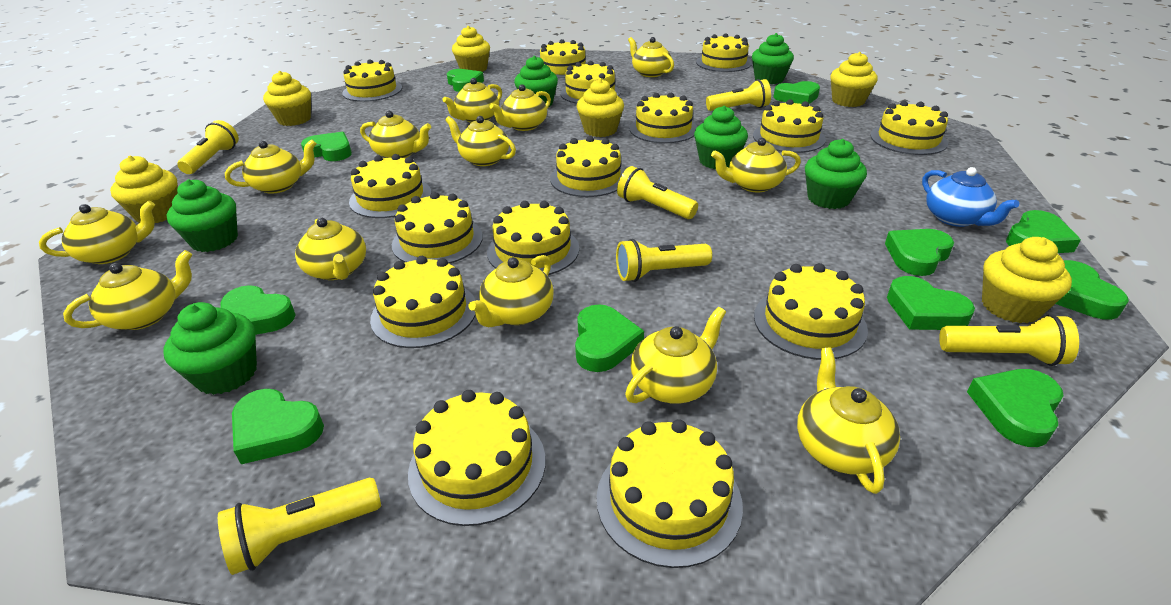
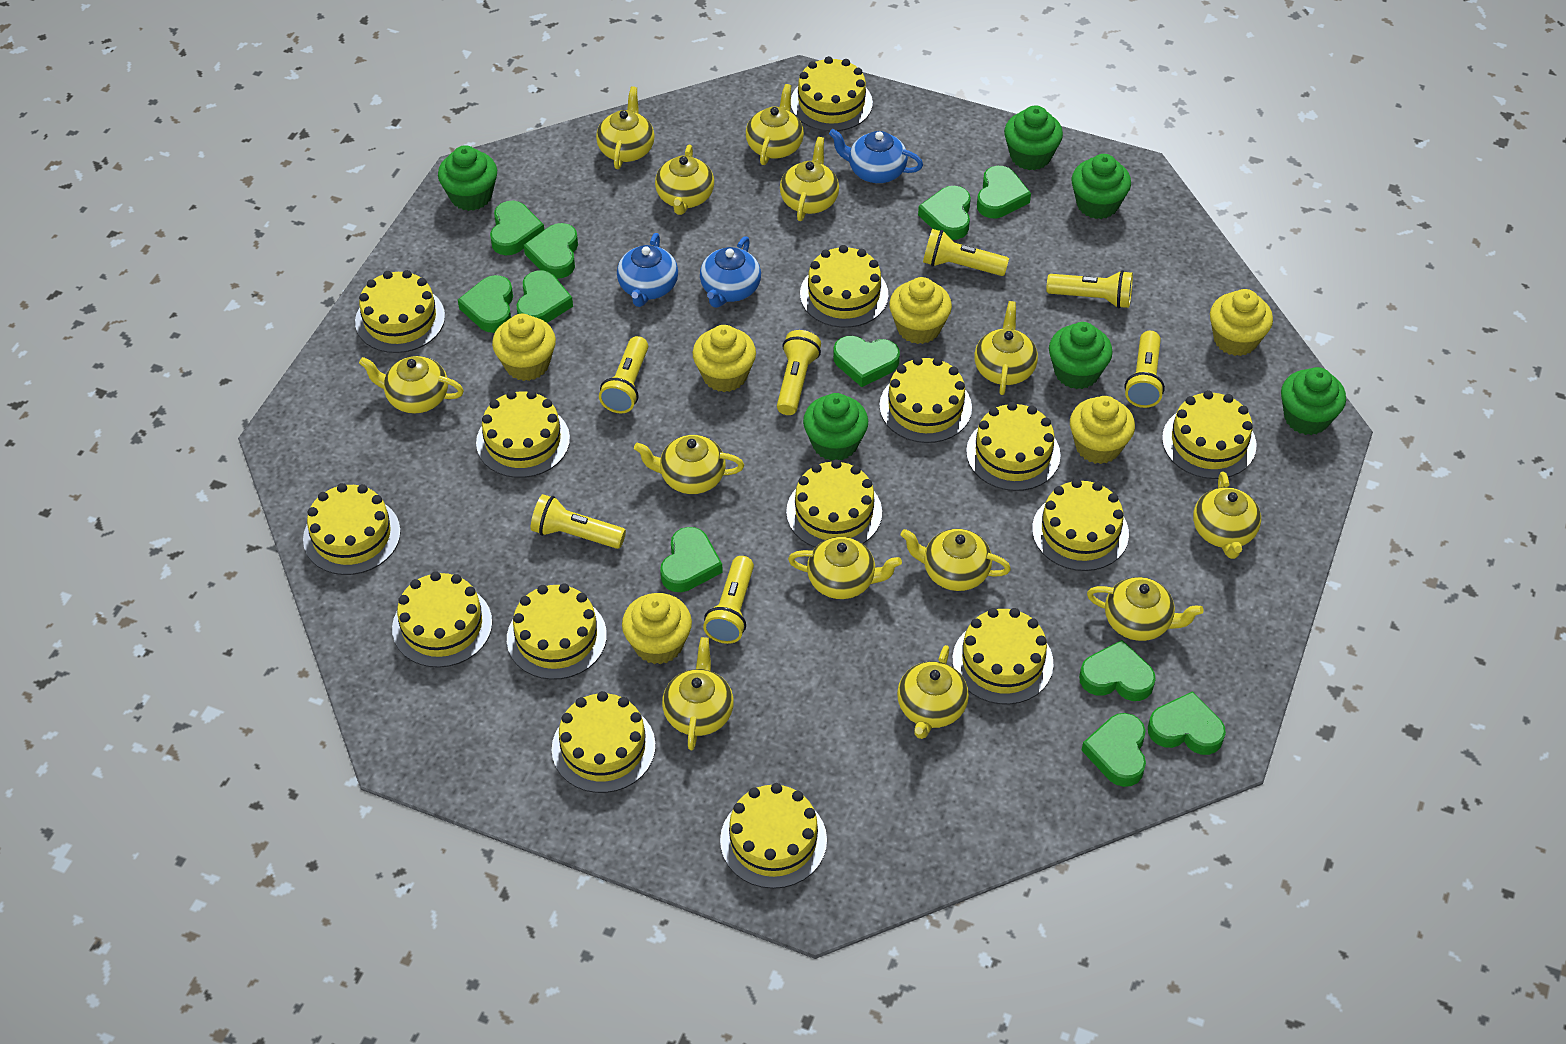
blue teapot: 1 -> 3
yellow flashlight: 6 -> 7

